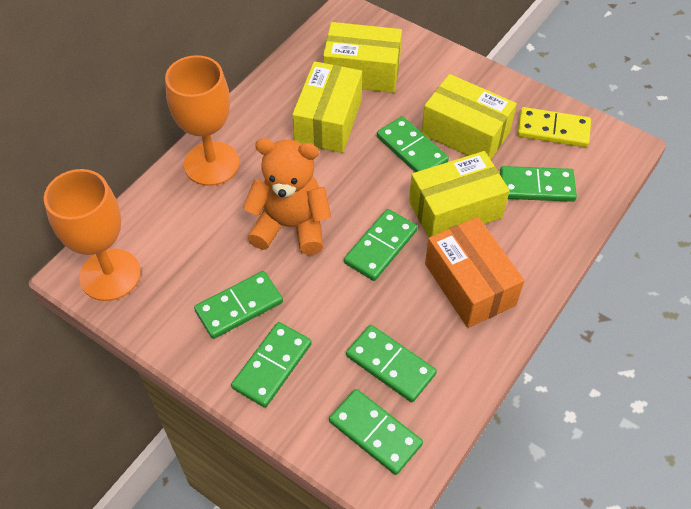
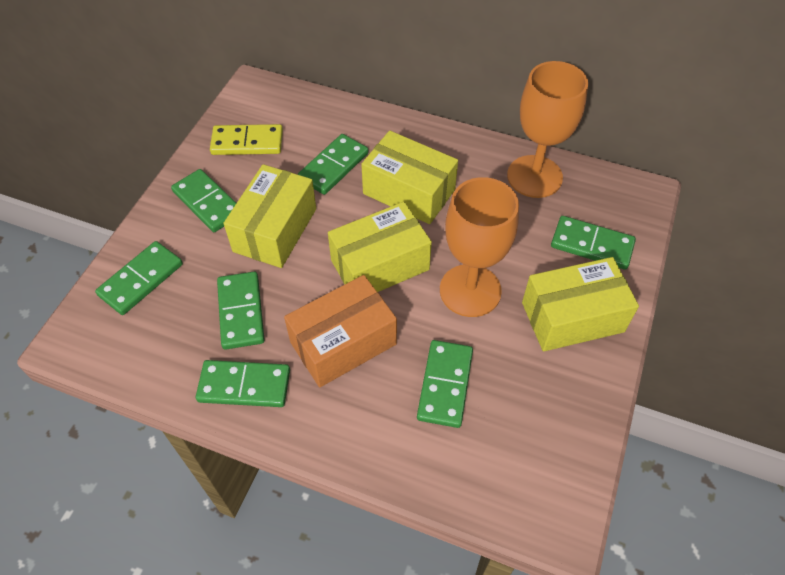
orange teddy bear: 1 -> 0

